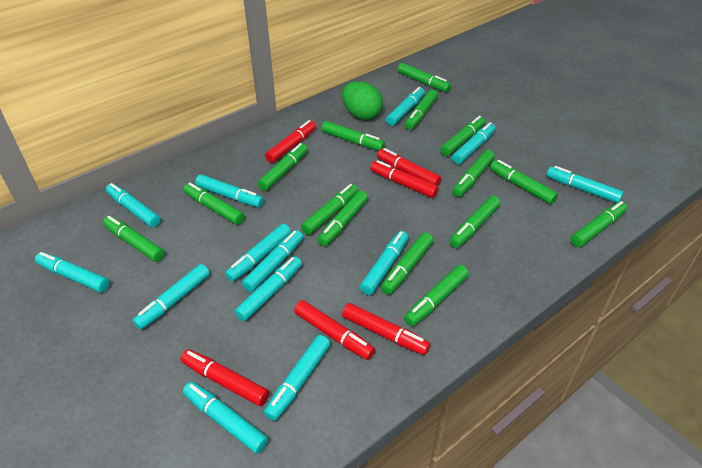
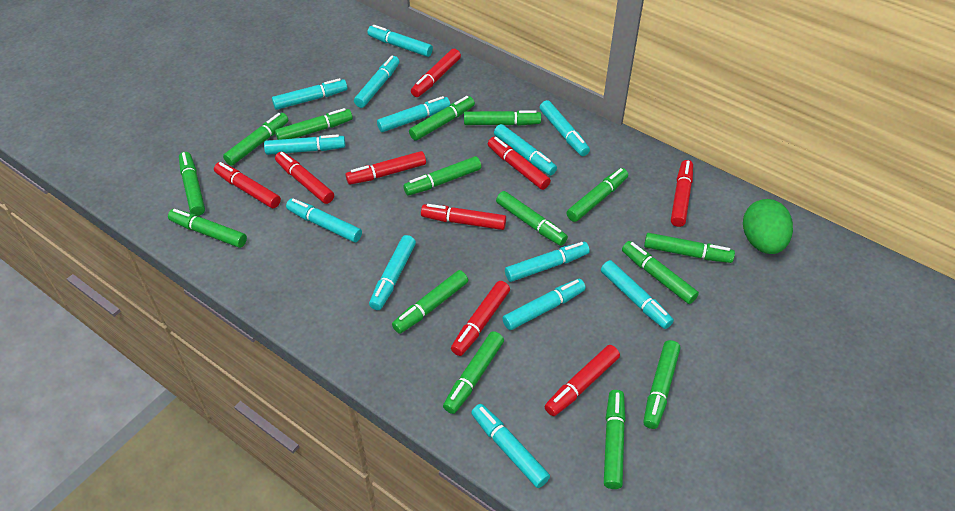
red marker: 6 -> 9

